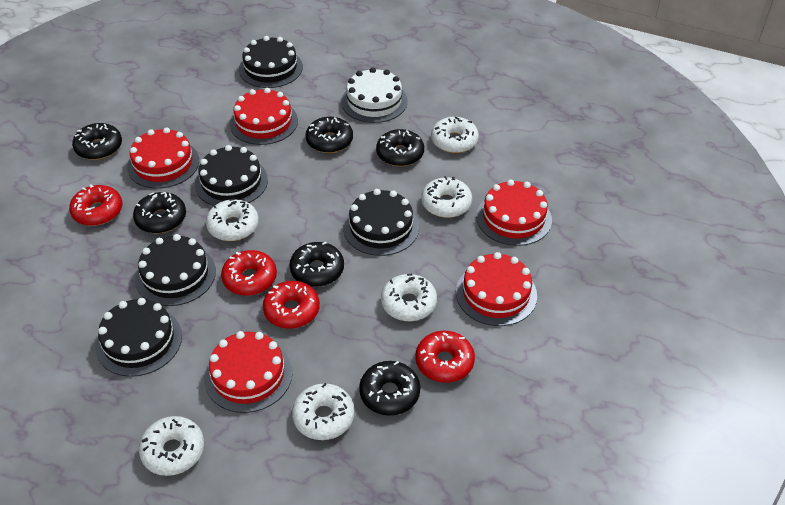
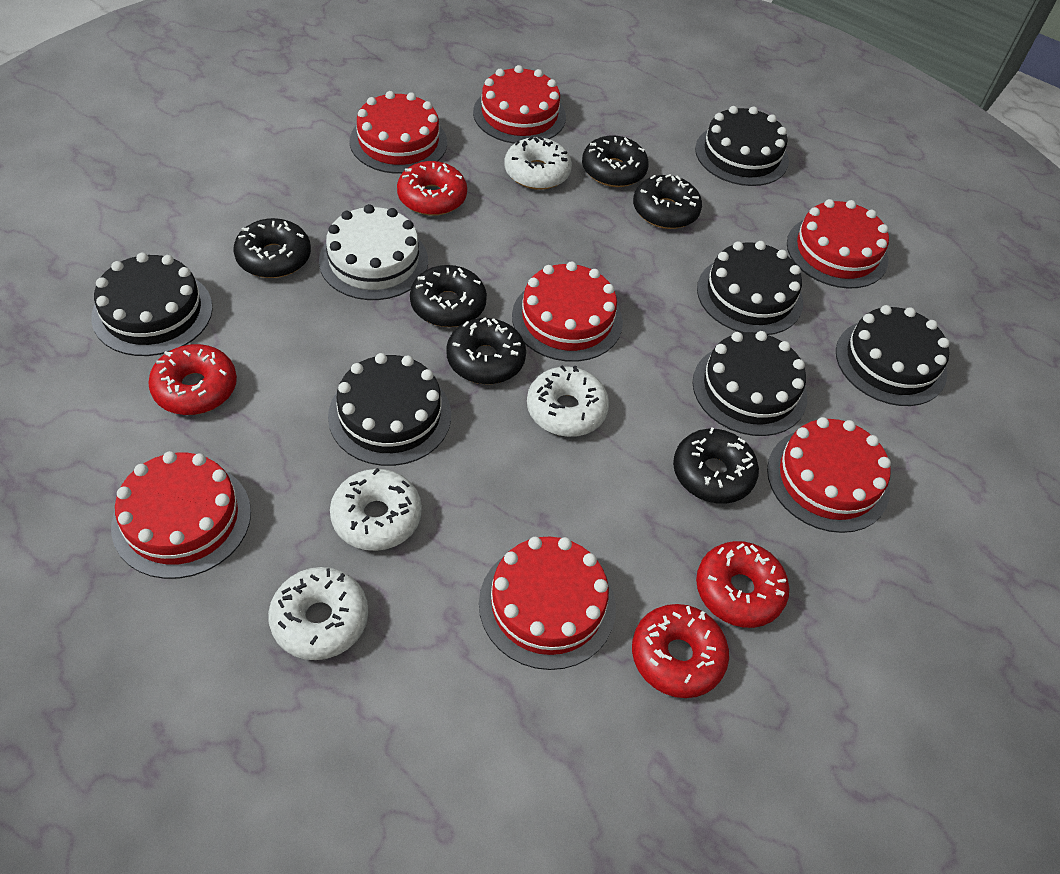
black cake: 5 -> 6
red cake: 5 -> 7
white donut: 6 -> 4

